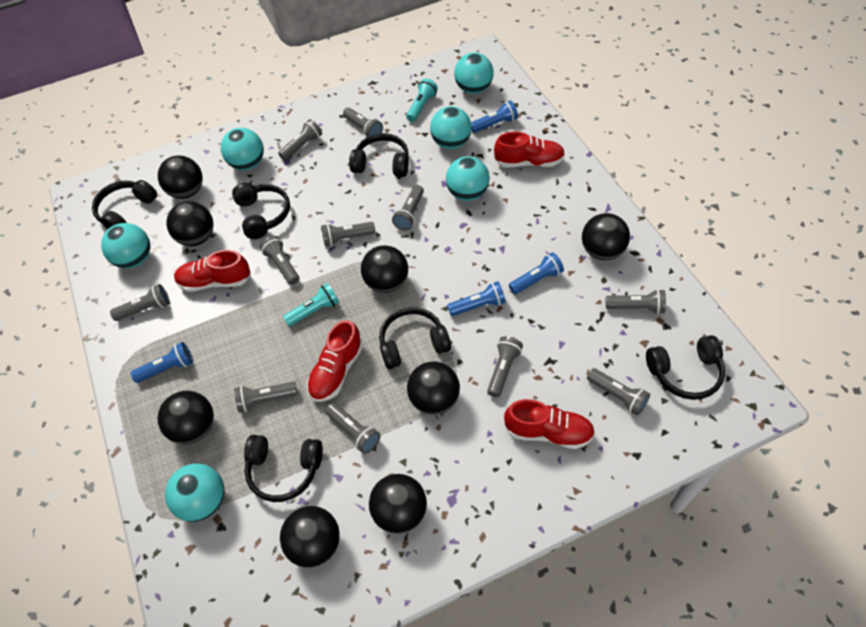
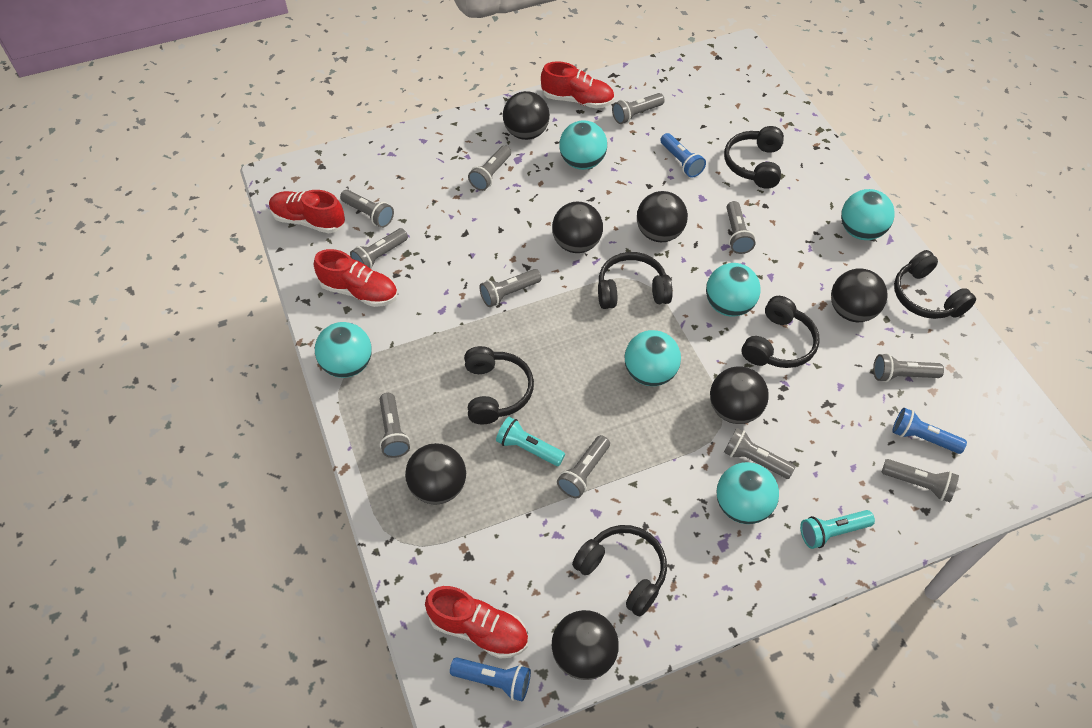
black ball: 8 -> 7
blue flashlight: 4 -> 3

